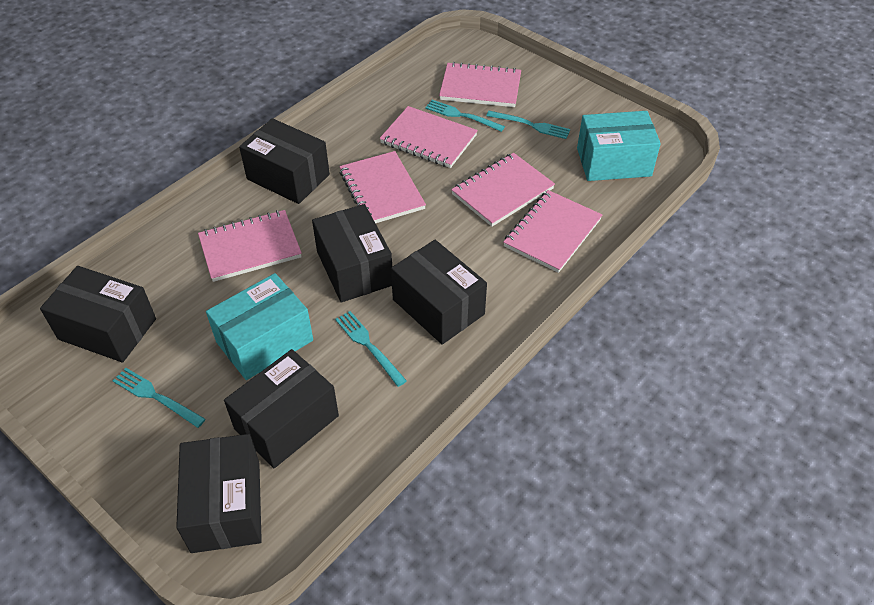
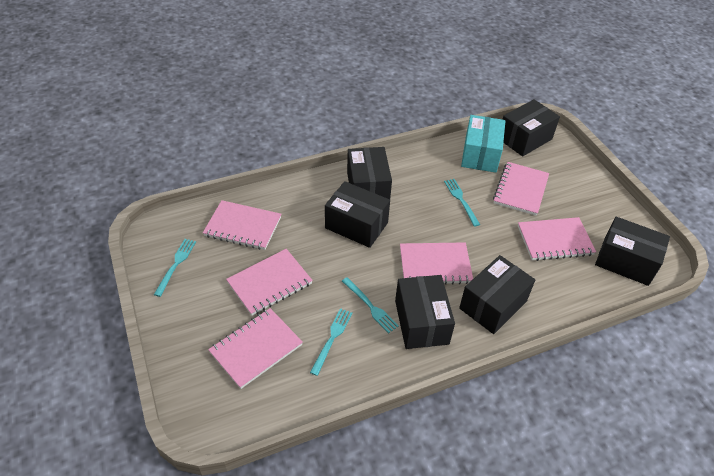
turquoise box: 2 -> 1

